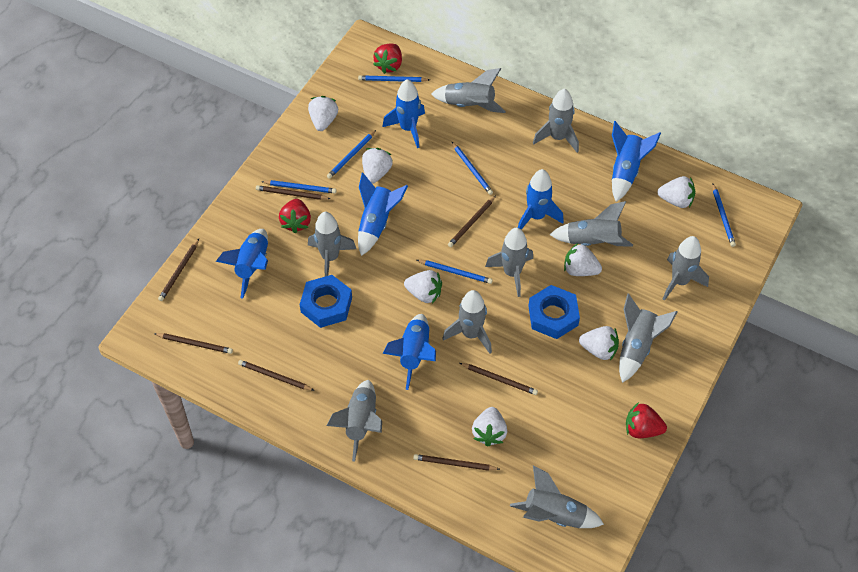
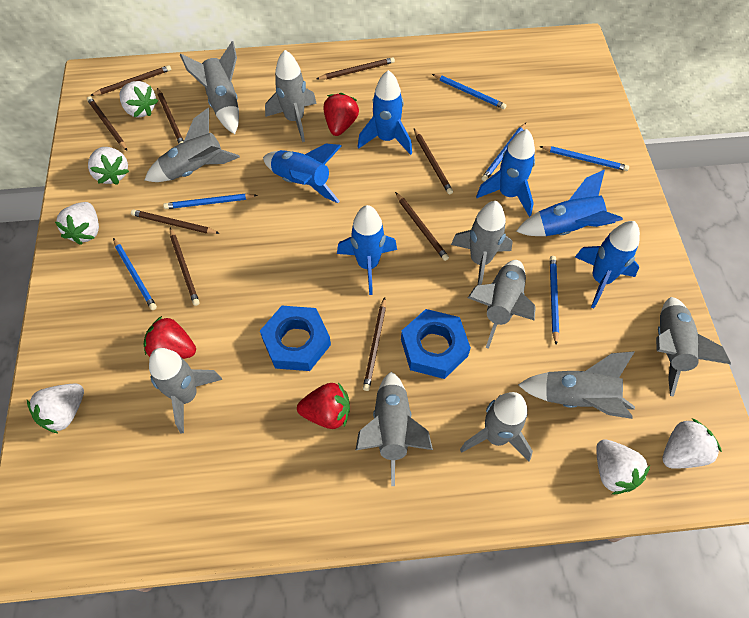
brown pencil: 7 -> 9
white strawberry: 7 -> 6

